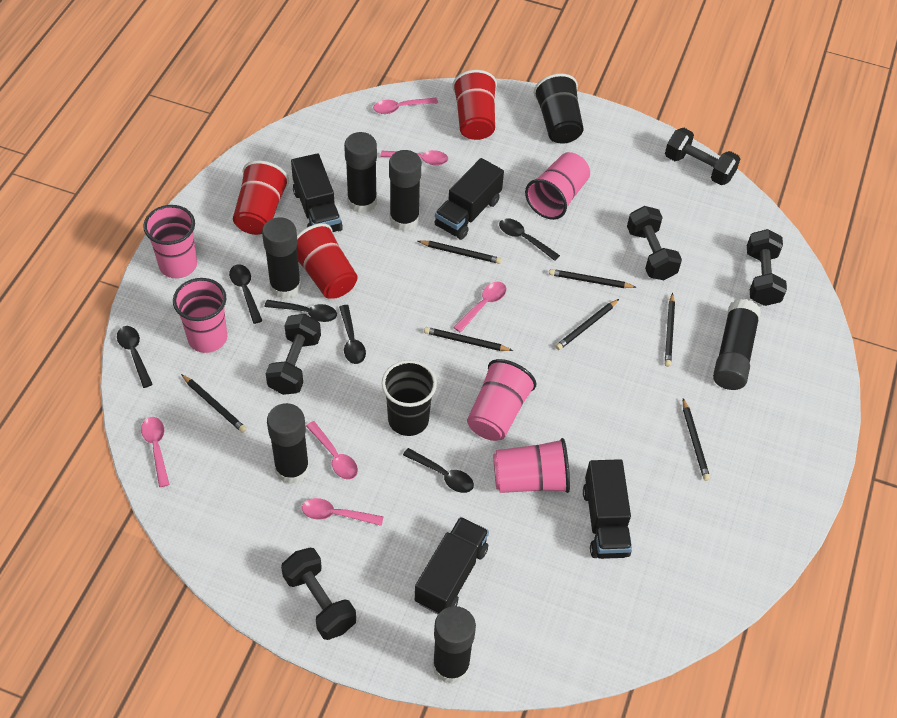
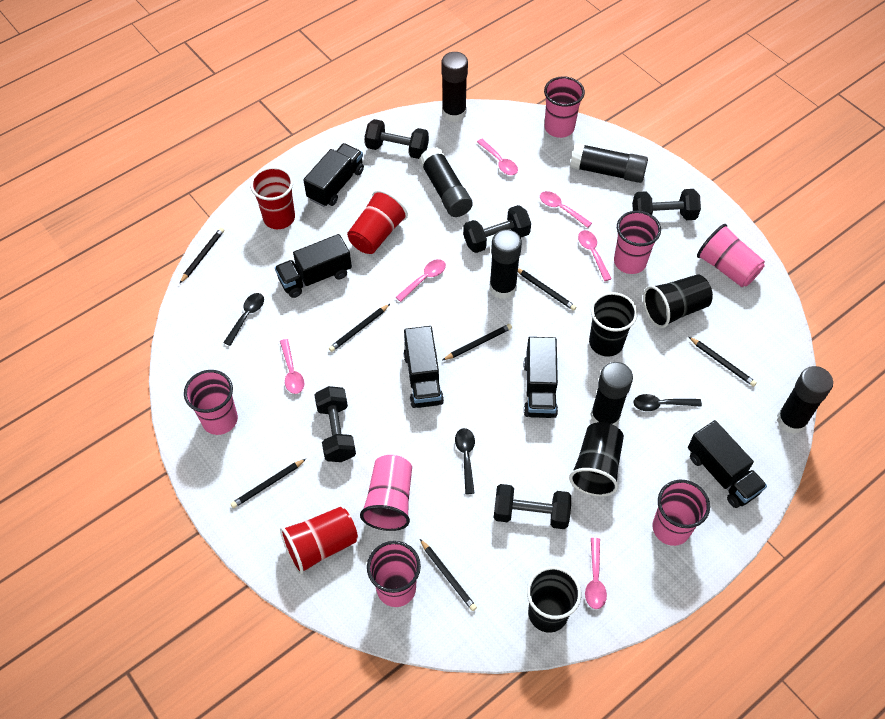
black cup: 2 -> 4
black spoon: 6 -> 3
black truck: 4 -> 5
pink cup: 5 -> 7

